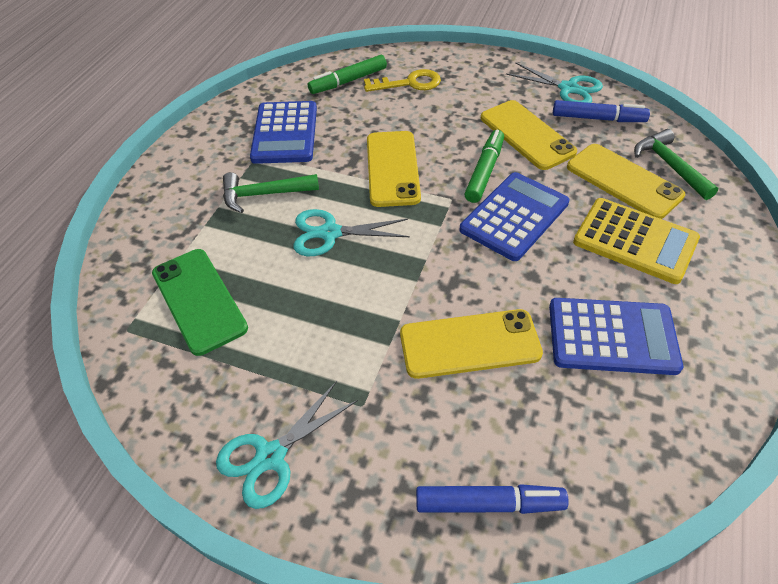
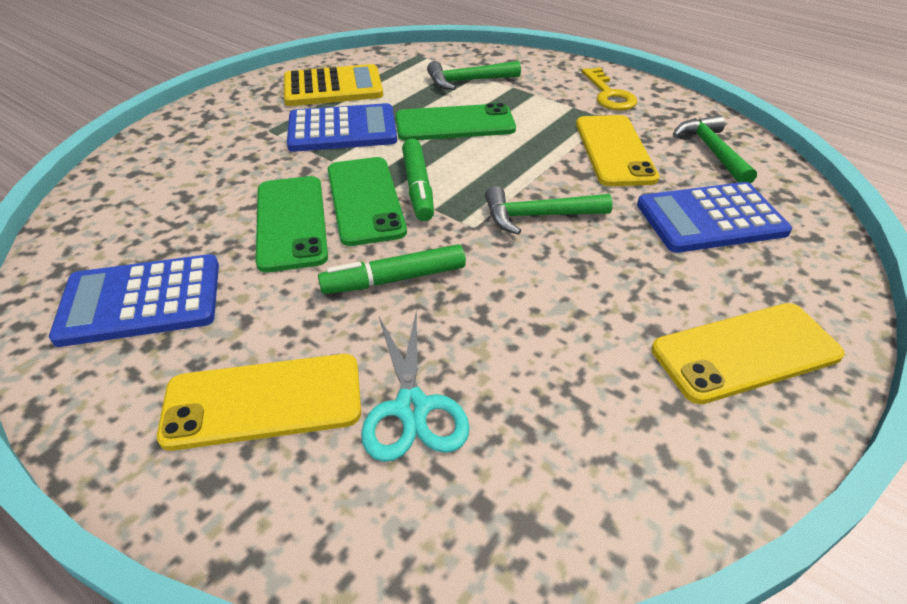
blue marker: 2 -> 0
green hammer: 2 -> 3
green phone: 1 -> 3
turquoise scissors: 3 -> 1
yellow phone: 4 -> 3

